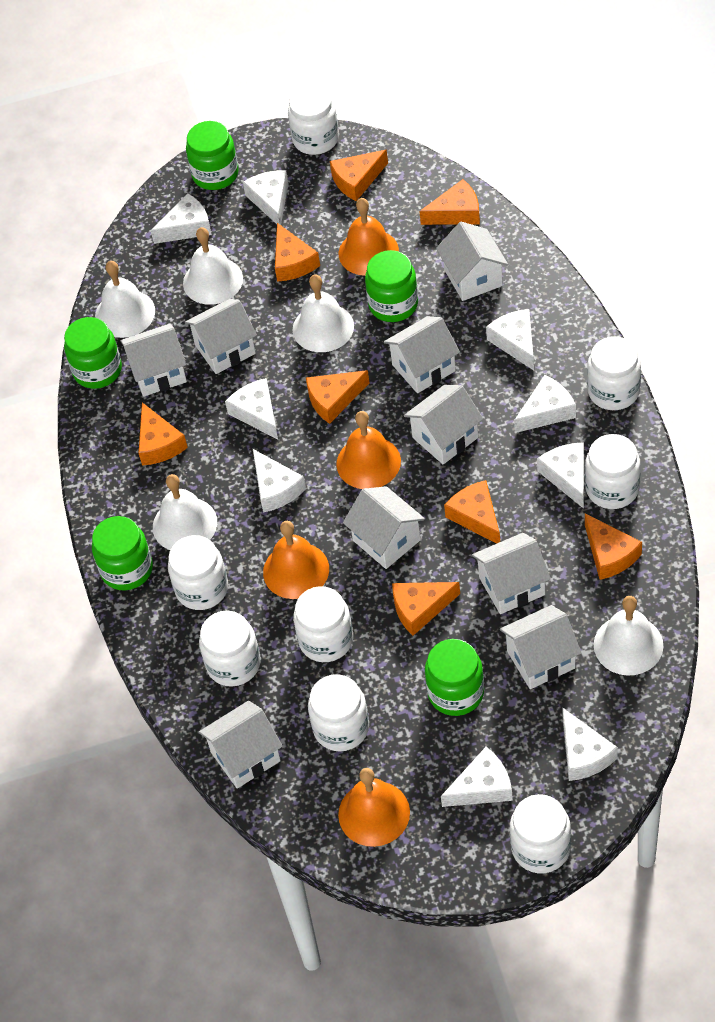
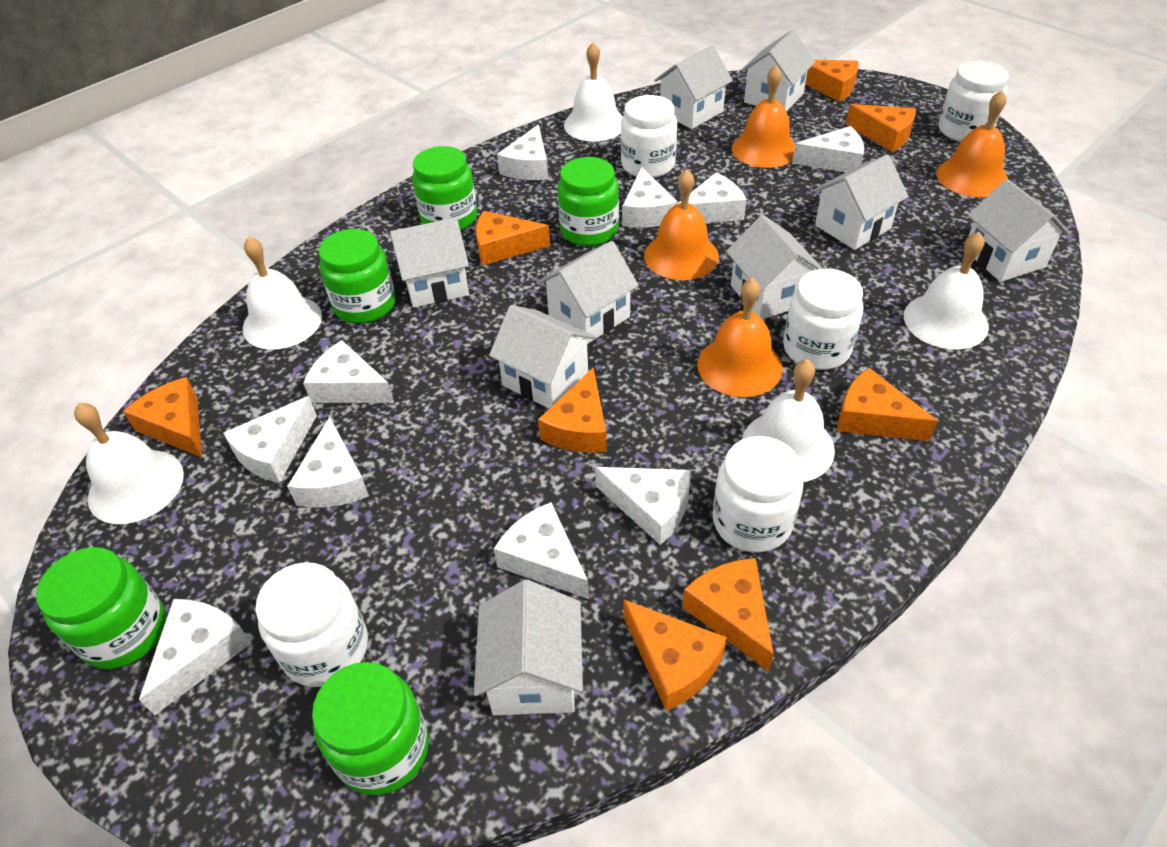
white cheese: 9 -> 10
white jar: 8 -> 5

